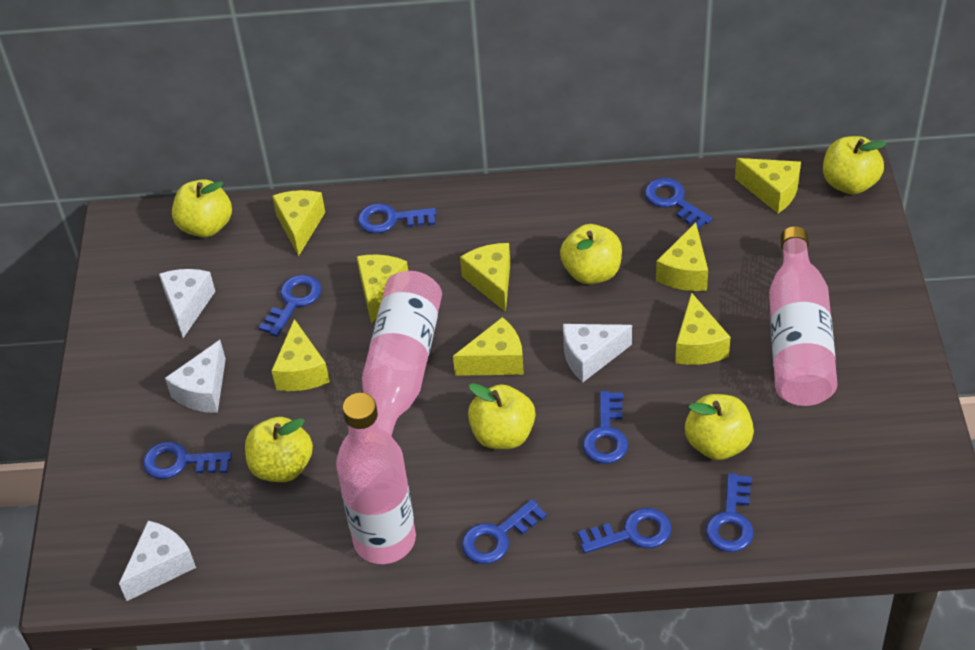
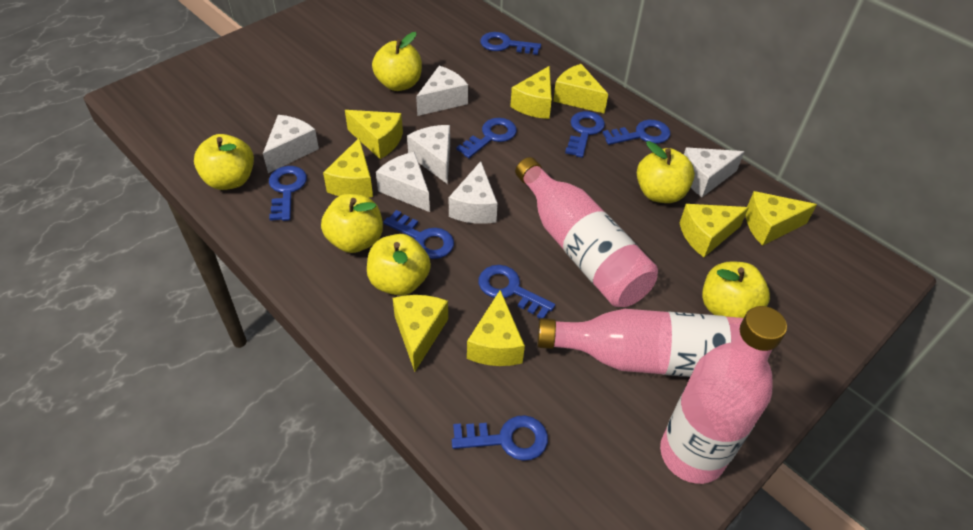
white cheese: 4 -> 6

